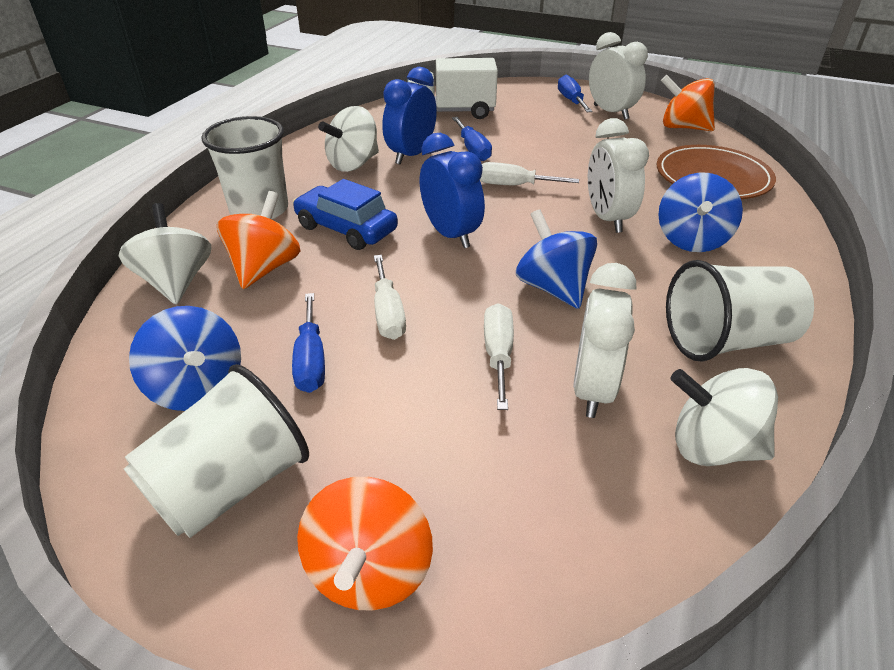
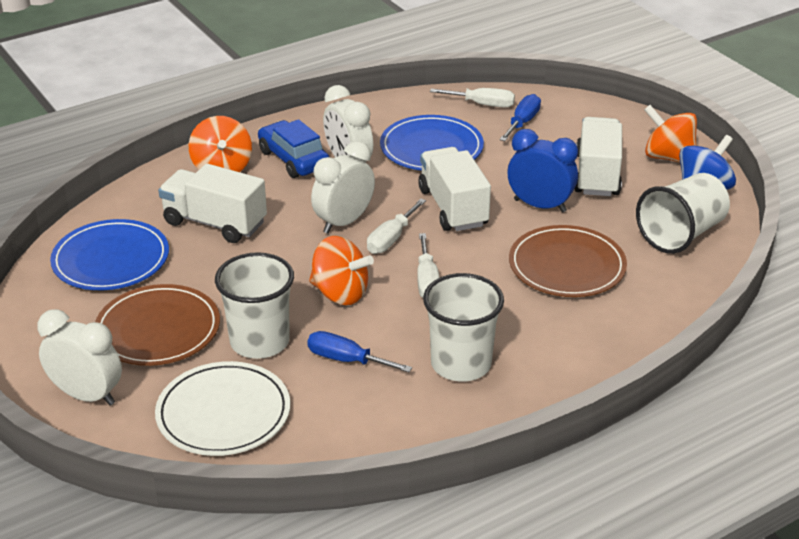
blue clock: 2 -> 1
blue plate: 0 -> 2
blue screwdriver: 3 -> 2
blue spinning top: 3 -> 1
brown plate: 1 -> 2
white plate: 0 -> 1
white spinning top: 3 -> 0
white truck: 1 -> 3

